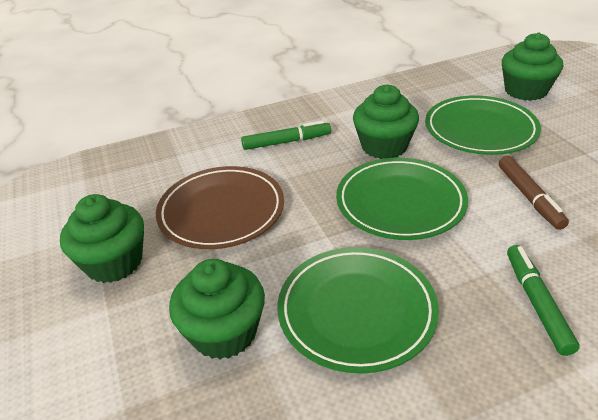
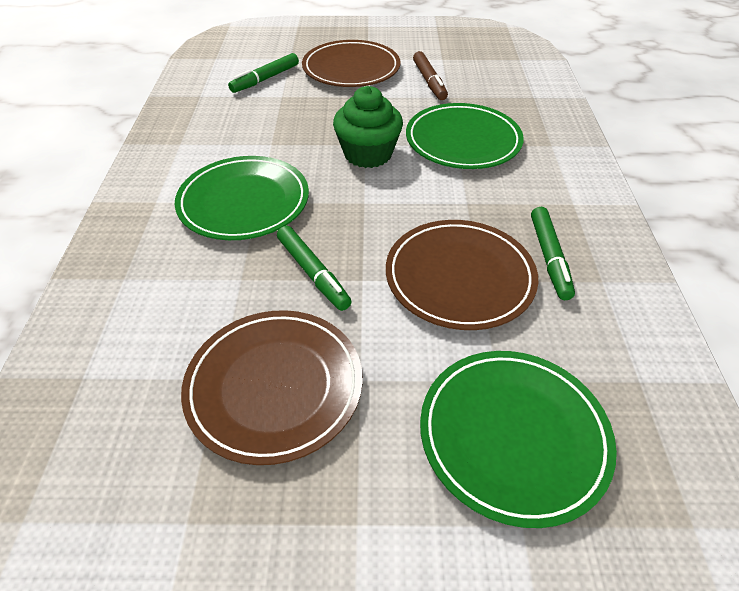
brown plate: 1 -> 3
green cupcake: 4 -> 1
green marker: 2 -> 3

